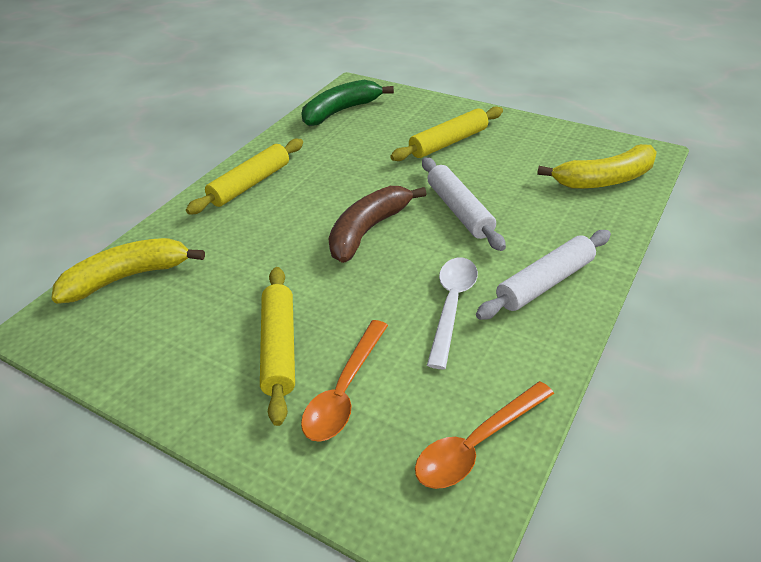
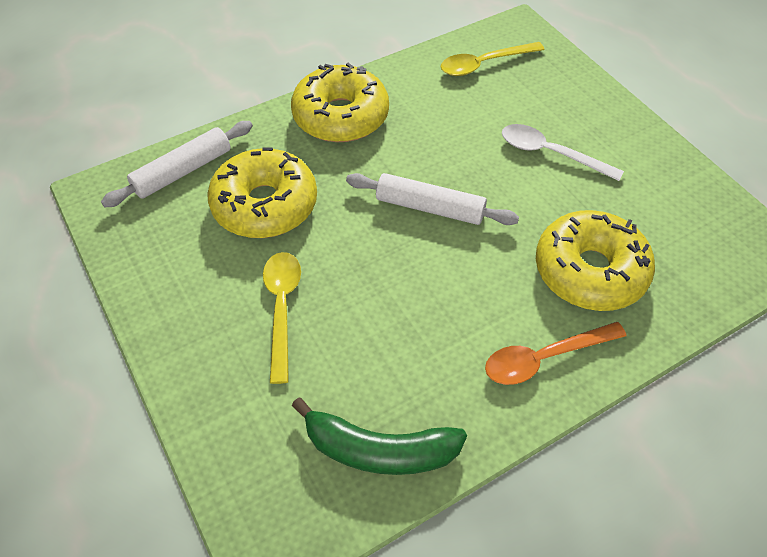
brown banana: 1 -> 0
orange spoon: 2 -> 1
yellow banana: 2 -> 0
yellow donut: 0 -> 3
yellow rolling pin: 3 -> 0
yellow spoon: 0 -> 2

